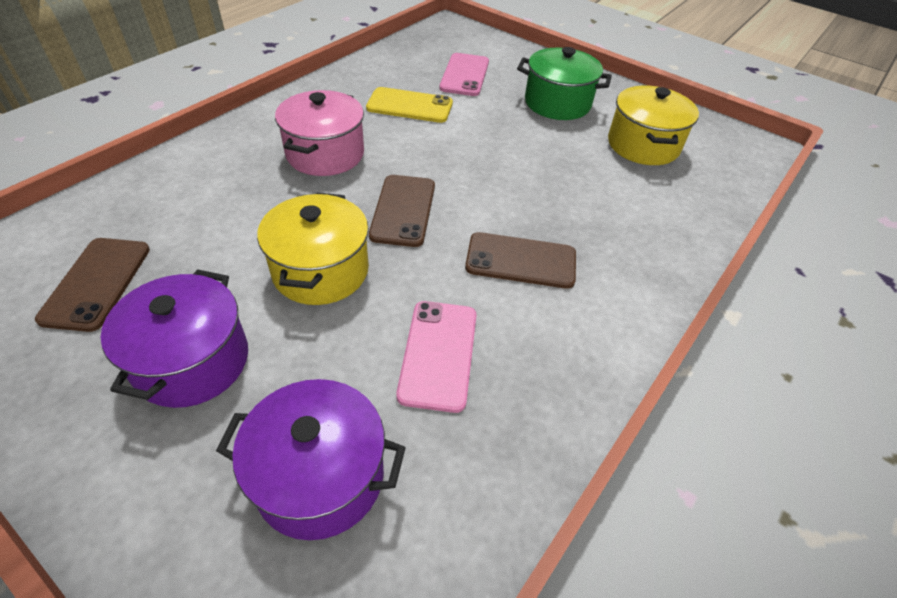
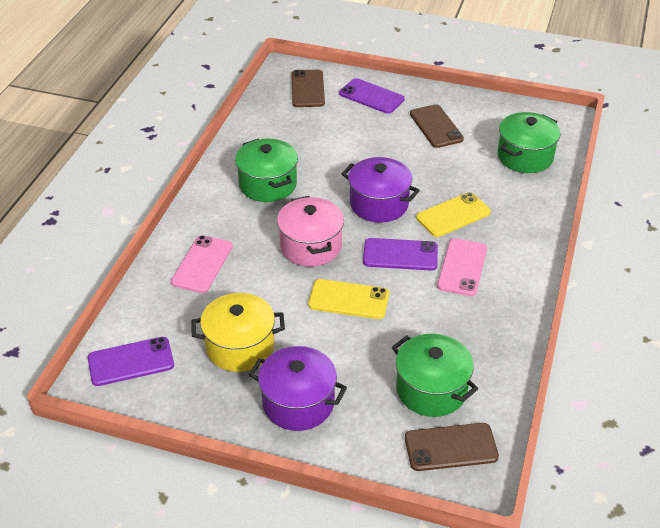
green pot: 1 -> 3
purple phone: 0 -> 3
yellow phone: 1 -> 2
yellow pot: 2 -> 1

